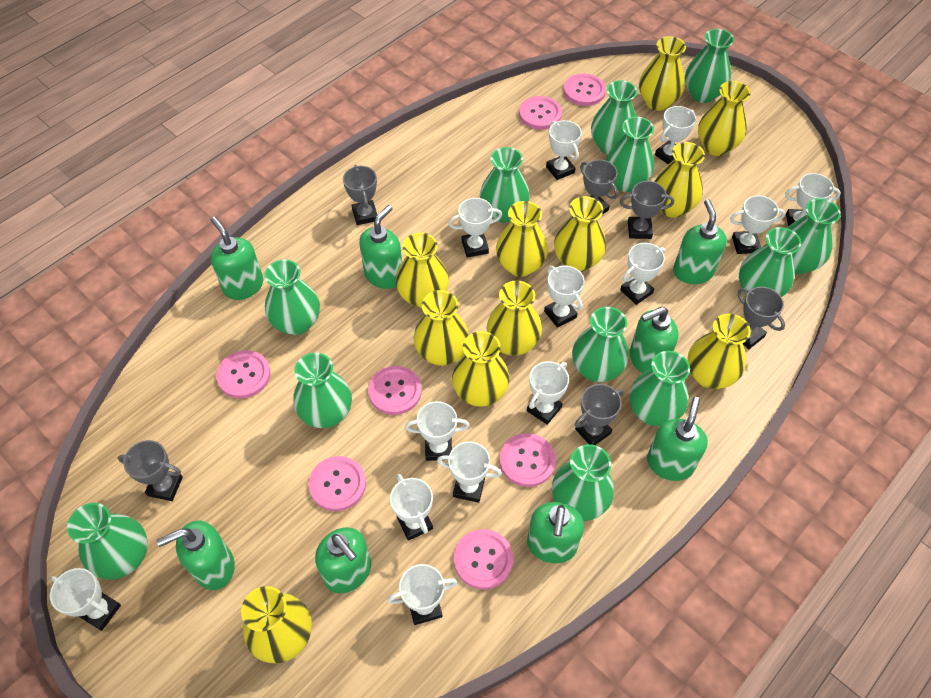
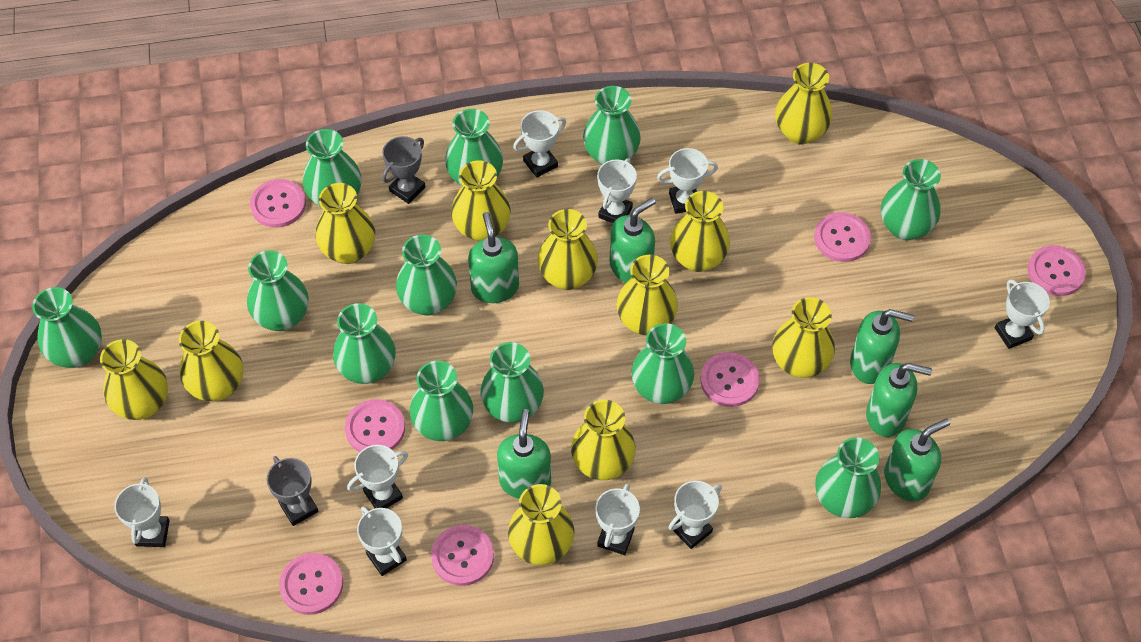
green soap dispenser: 8 -> 6
grey trophy: 6 -> 2
white trophy: 13 -> 9

